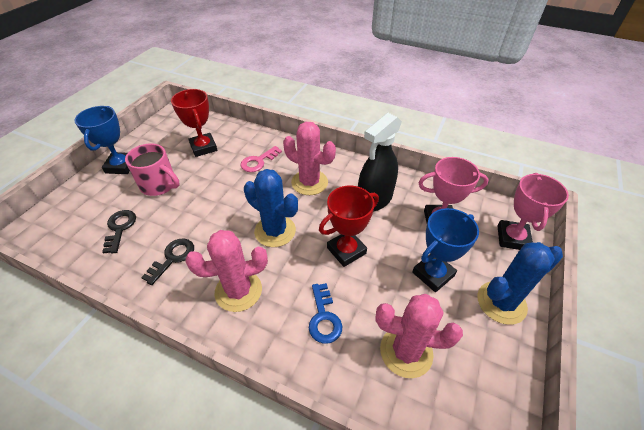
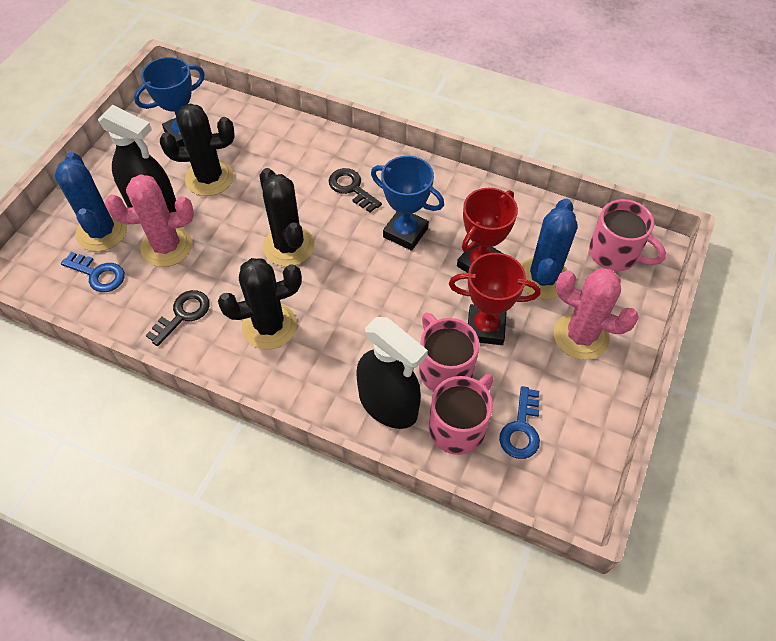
black cactus: 0 -> 3
black spray bottle: 1 -> 2
blue key: 1 -> 2
pink cactus: 3 -> 2
pink key: 1 -> 0
pink mug: 1 -> 3
pink trophy: 2 -> 0

